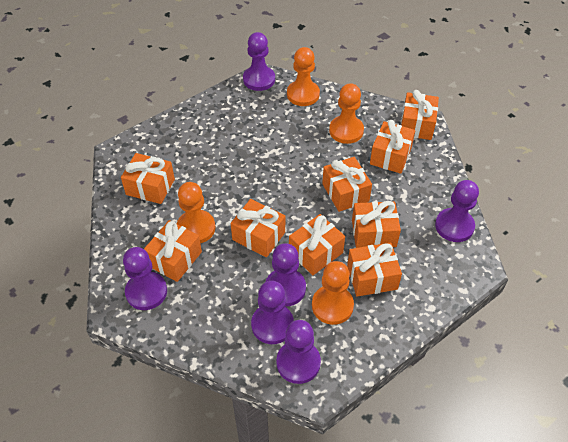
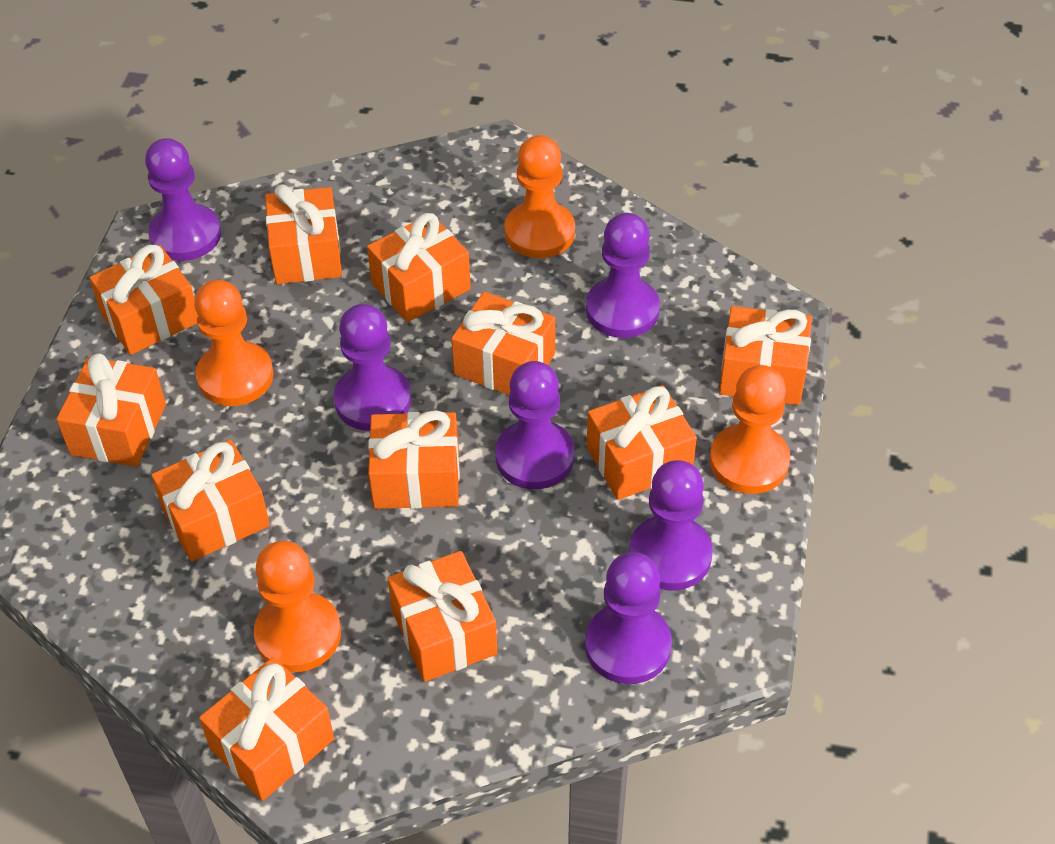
orange gift: 9 -> 11

